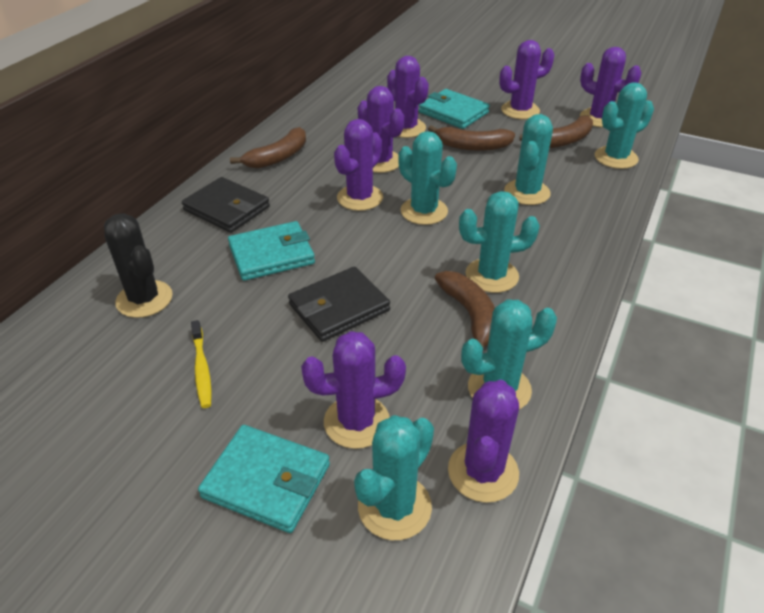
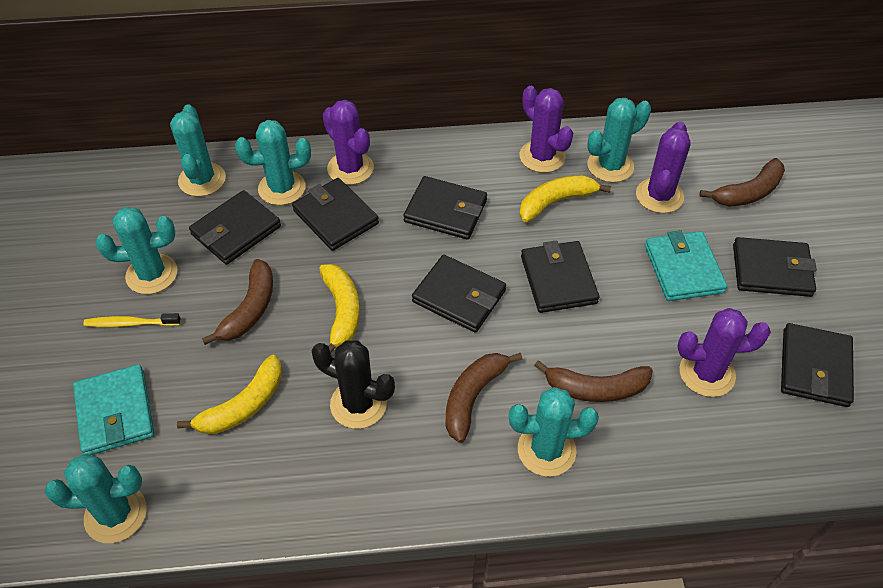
black wallet: 2 -> 7
purple cactus: 7 -> 4
turquoise wallet: 3 -> 2
yellow banana: 0 -> 3

